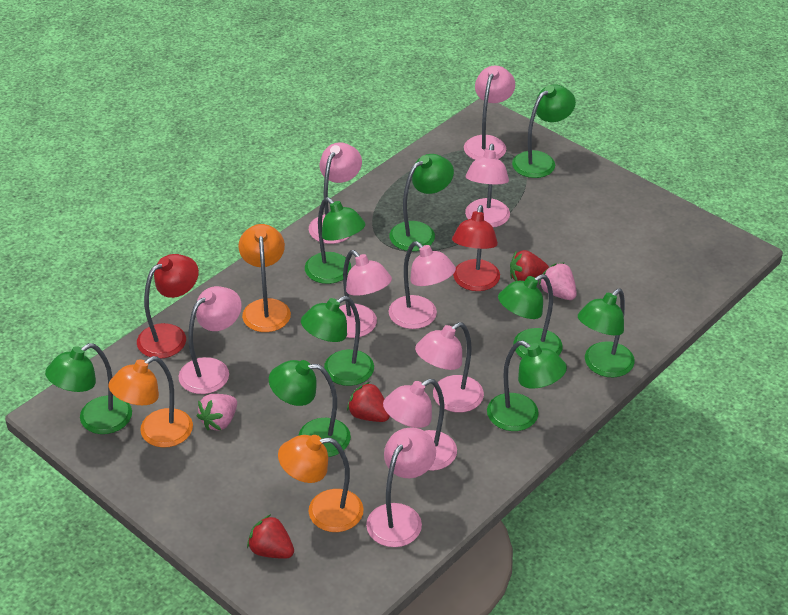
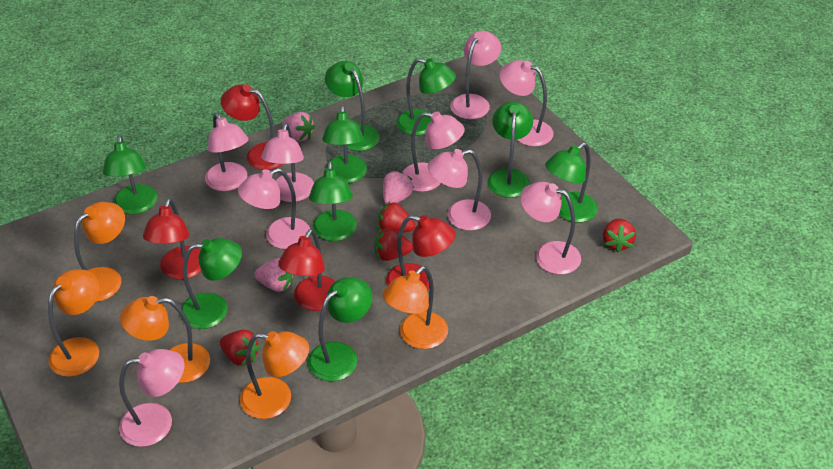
orange lamp: 3 -> 5
pink strawberry: 2 -> 3
red lamp: 2 -> 4
red strawberry: 3 -> 4

